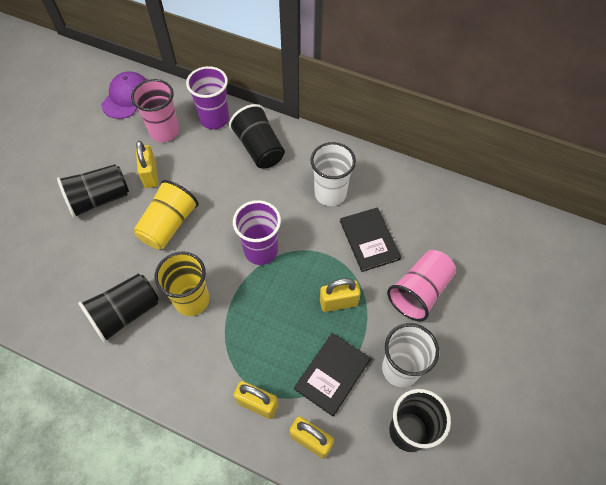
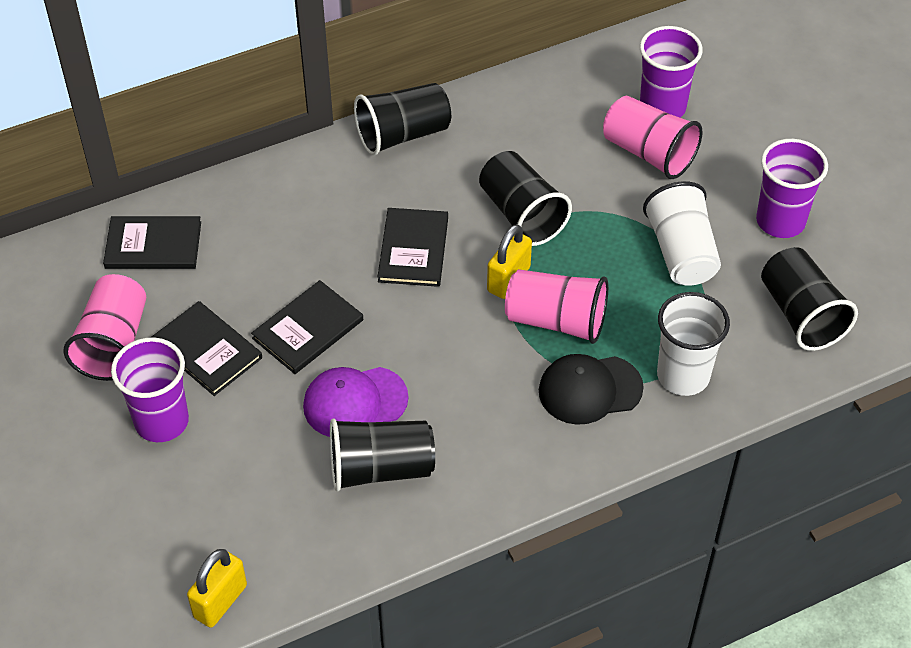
black book: 2 -> 4
black cap: 0 -> 1
pink cup: 2 -> 3
purple cup: 2 -> 3
yellow cup: 2 -> 0
yellow padlock: 4 -> 2

